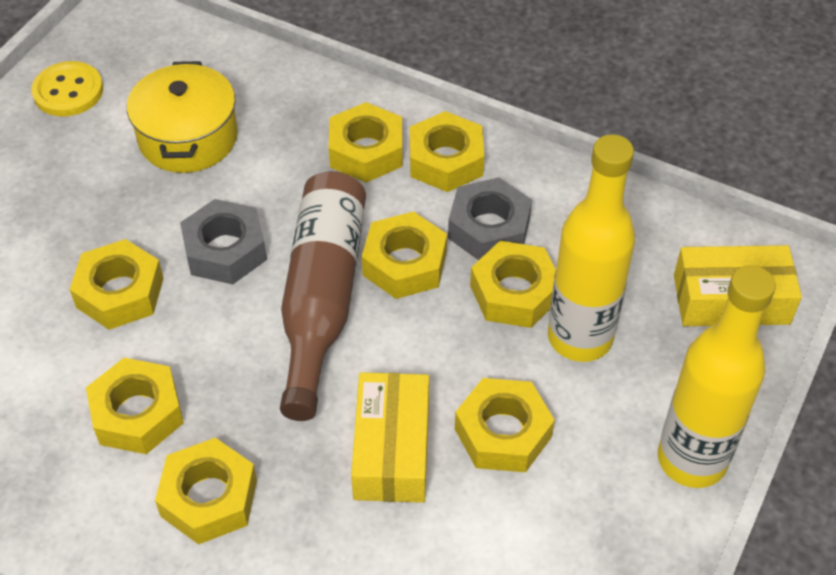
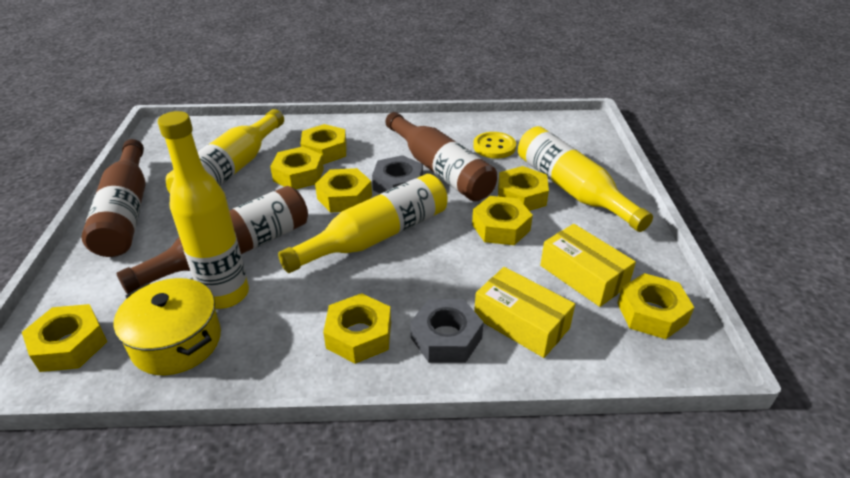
brown bottle: 1 -> 3
yellow bottle: 2 -> 4

